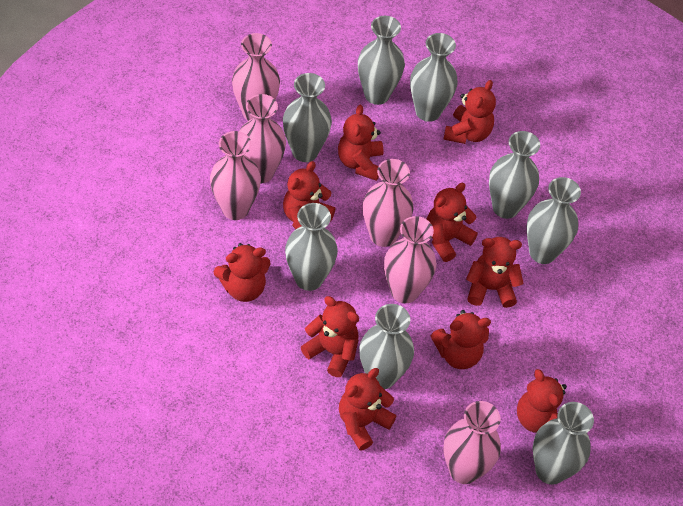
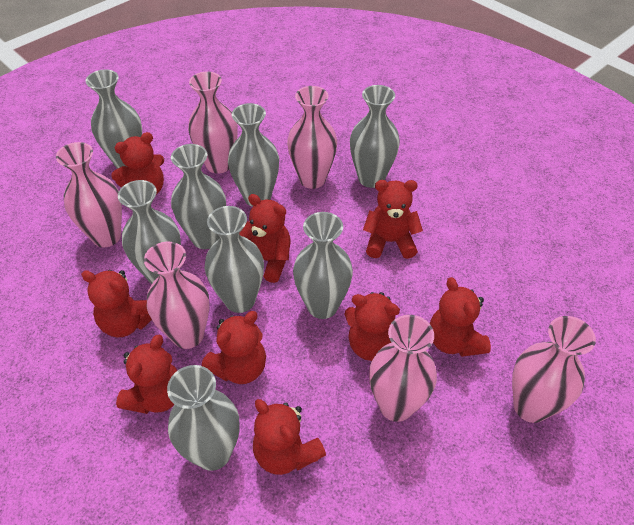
red teddy bear: 10 -> 9

